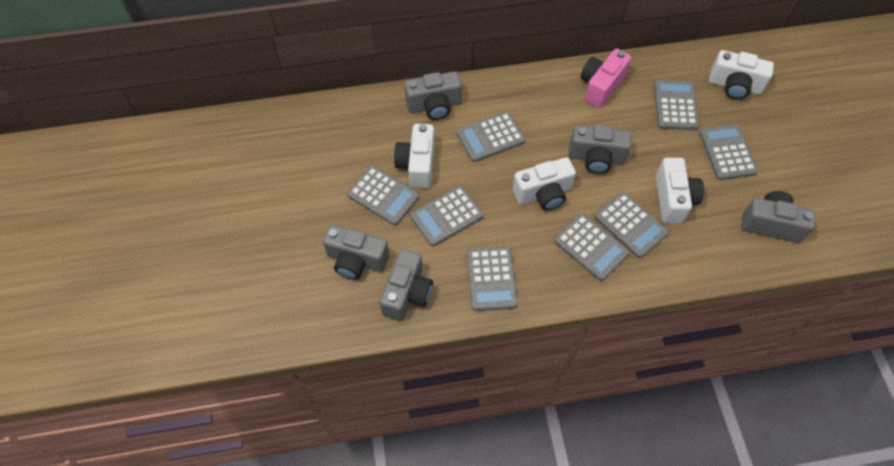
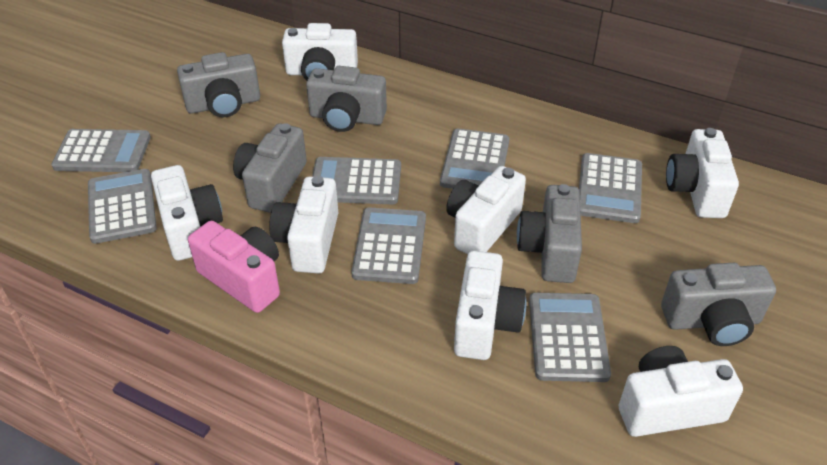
grey calculator: 8 -> 7
white camera: 4 -> 7

